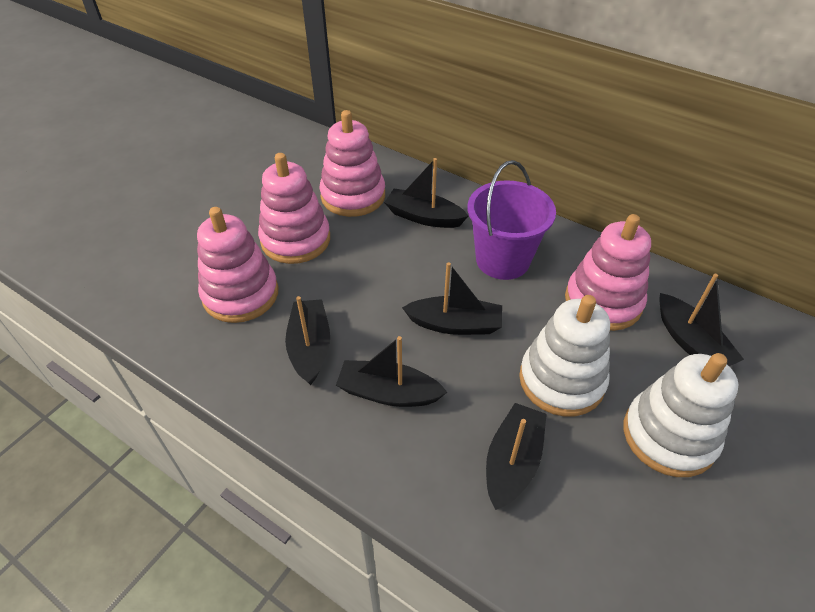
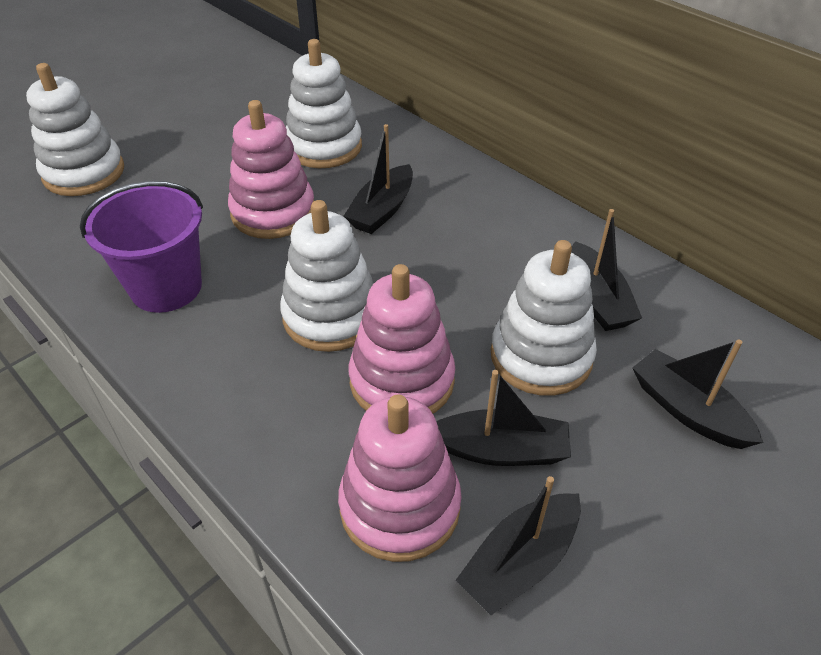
black boat: 6 -> 5
pink stacking toy: 4 -> 3
white stacking toy: 2 -> 4

